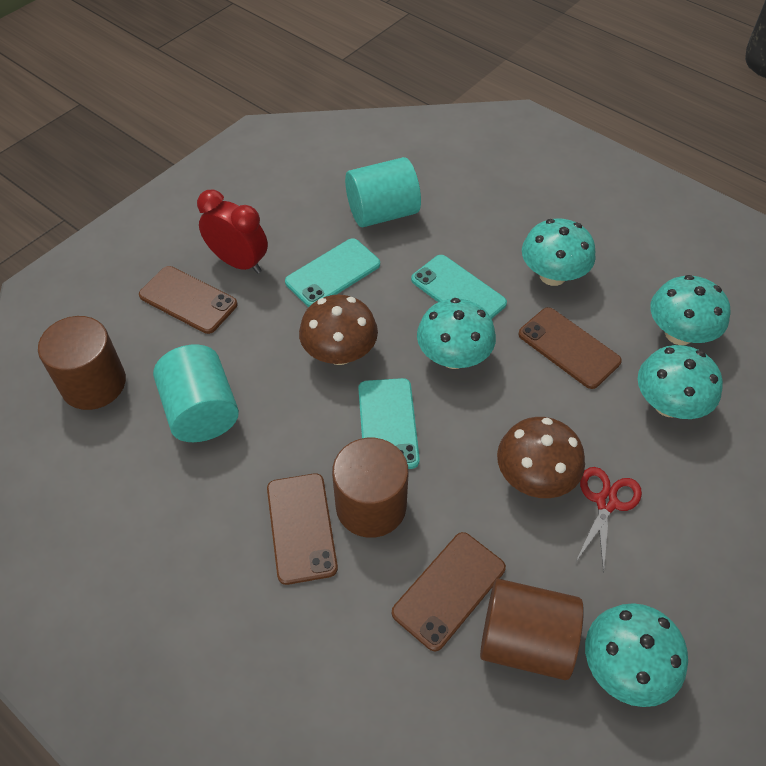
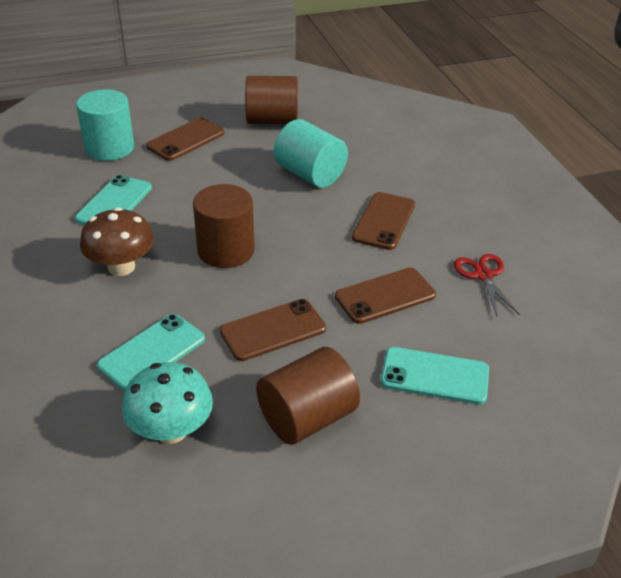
brown mushroom: 2 -> 1
red clock: 1 -> 0
turquoise mushroom: 5 -> 1

